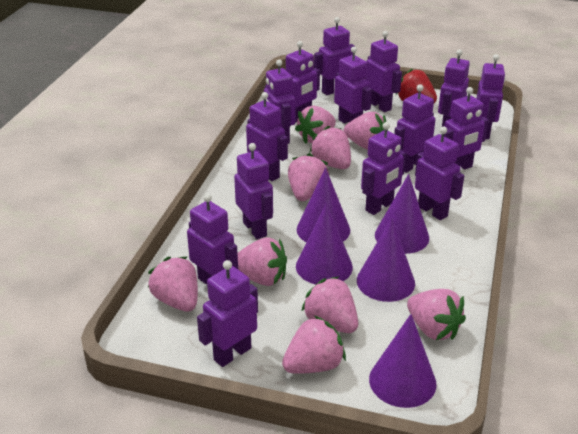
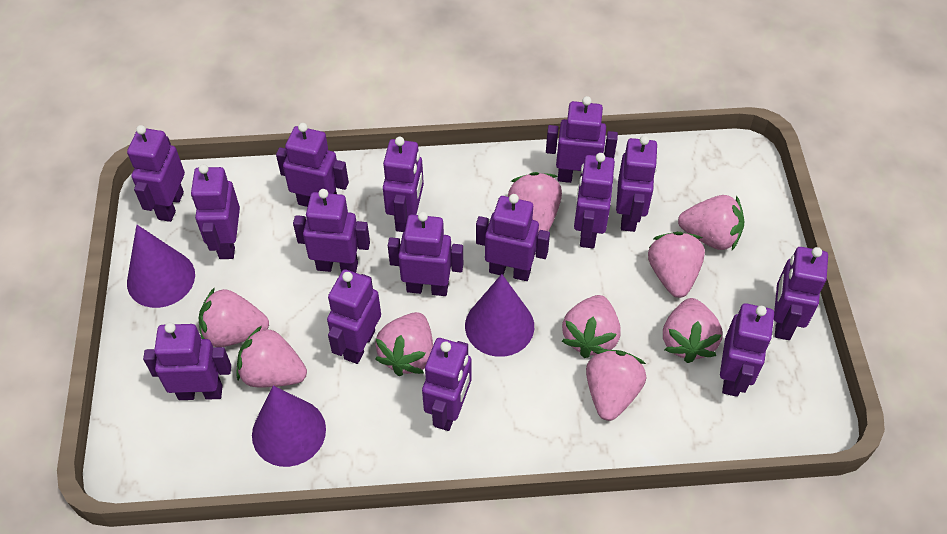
purple cone: 5 -> 3
red strawberry: 1 -> 0

